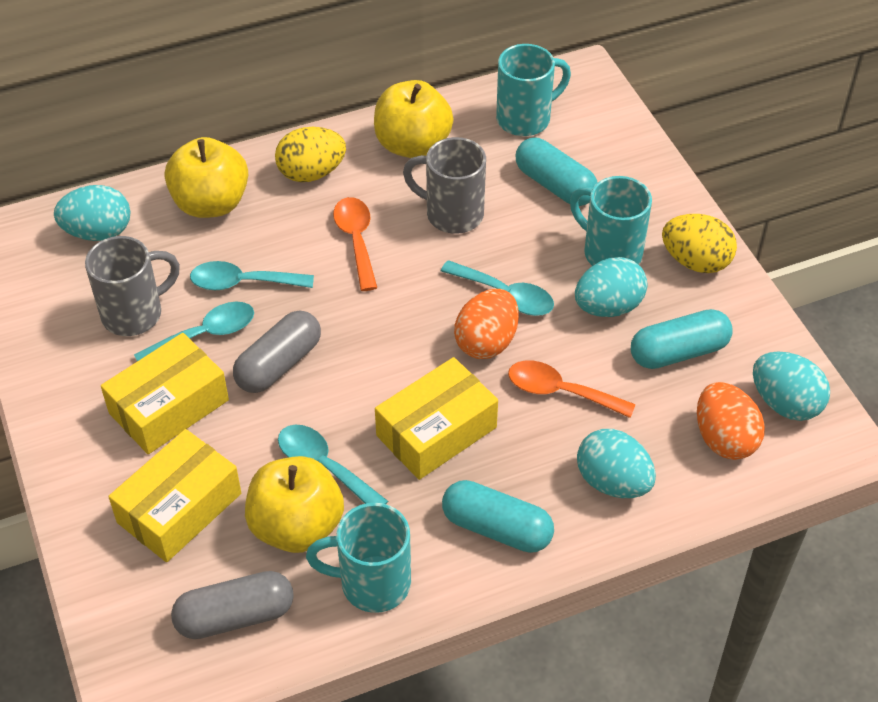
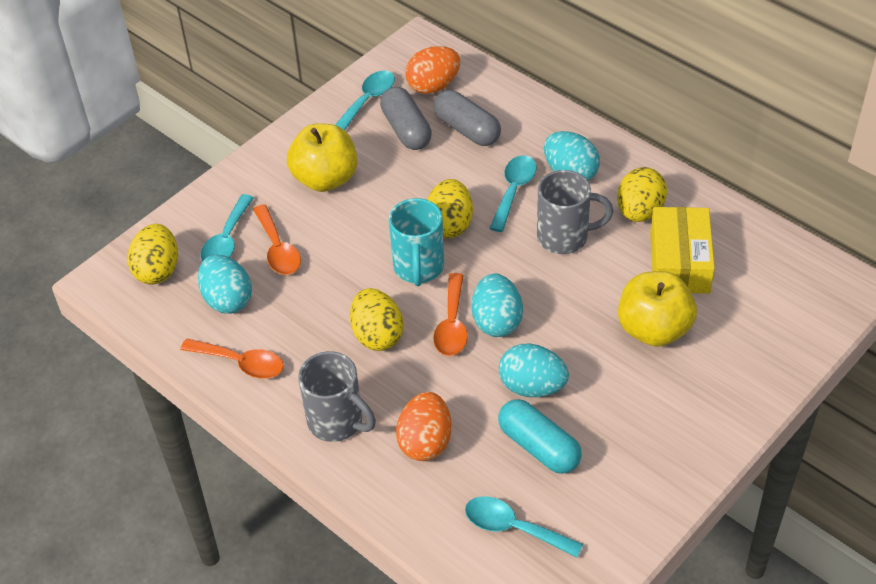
orange spoon: 2 -> 3
turquoise capsule: 3 -> 1
turquoise mug: 3 -> 1
yellow apple: 3 -> 2
yellow box: 3 -> 1
yellow egg: 2 -> 4

